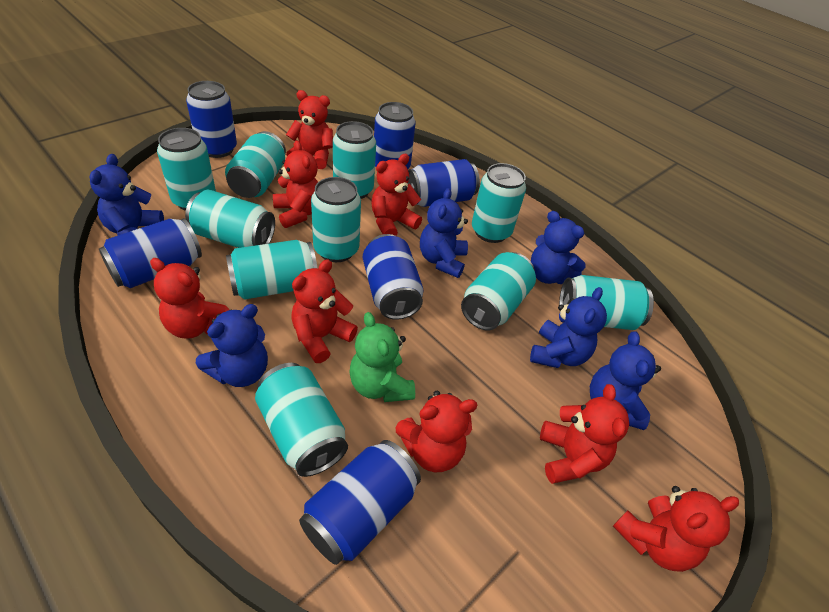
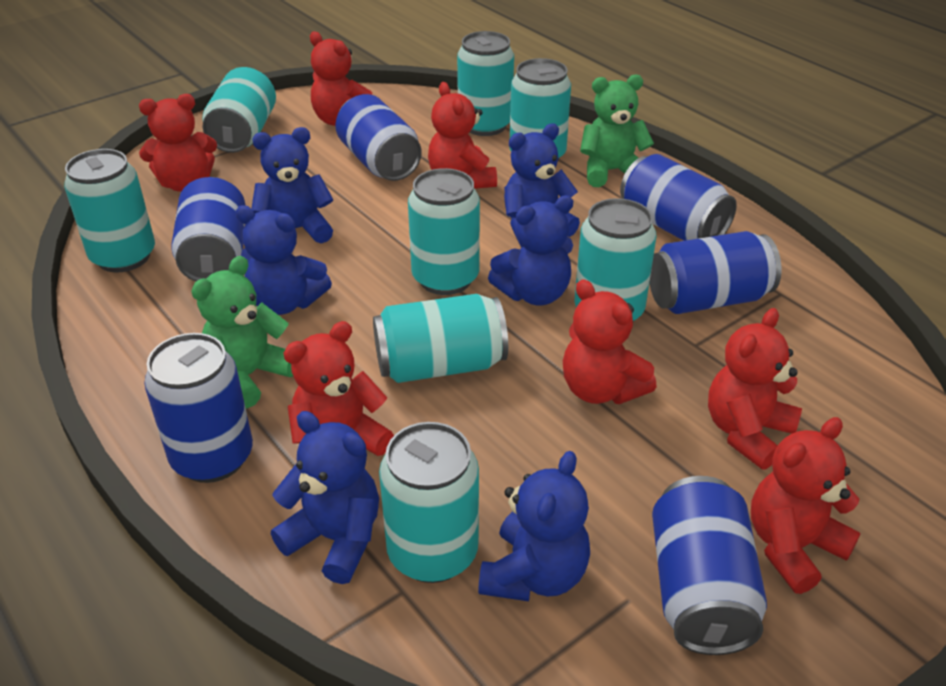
green teddy bear: 1 -> 2
red teddy bear: 8 -> 7
turquoise can: 10 -> 8

